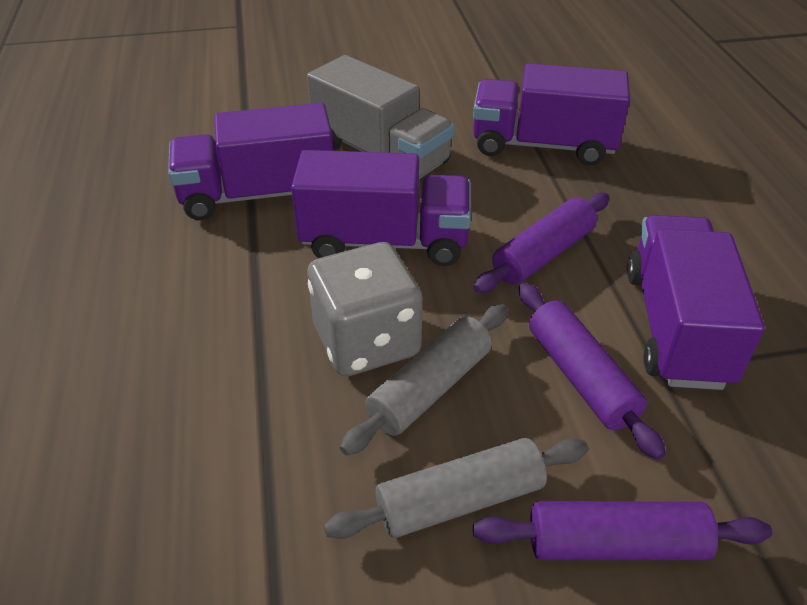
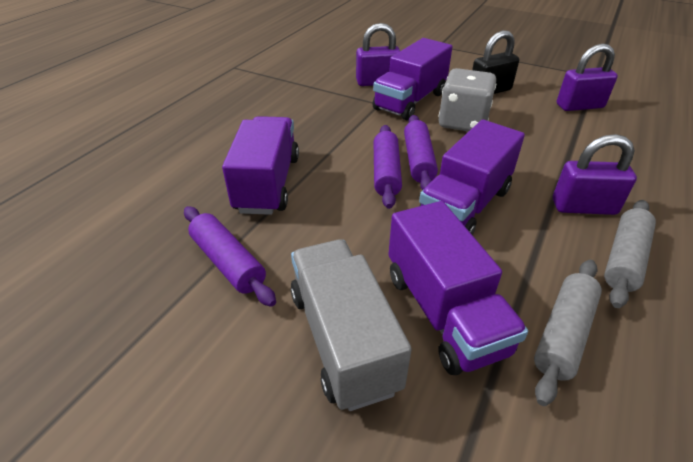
black padlock: 0 -> 1
purple padlock: 0 -> 3

